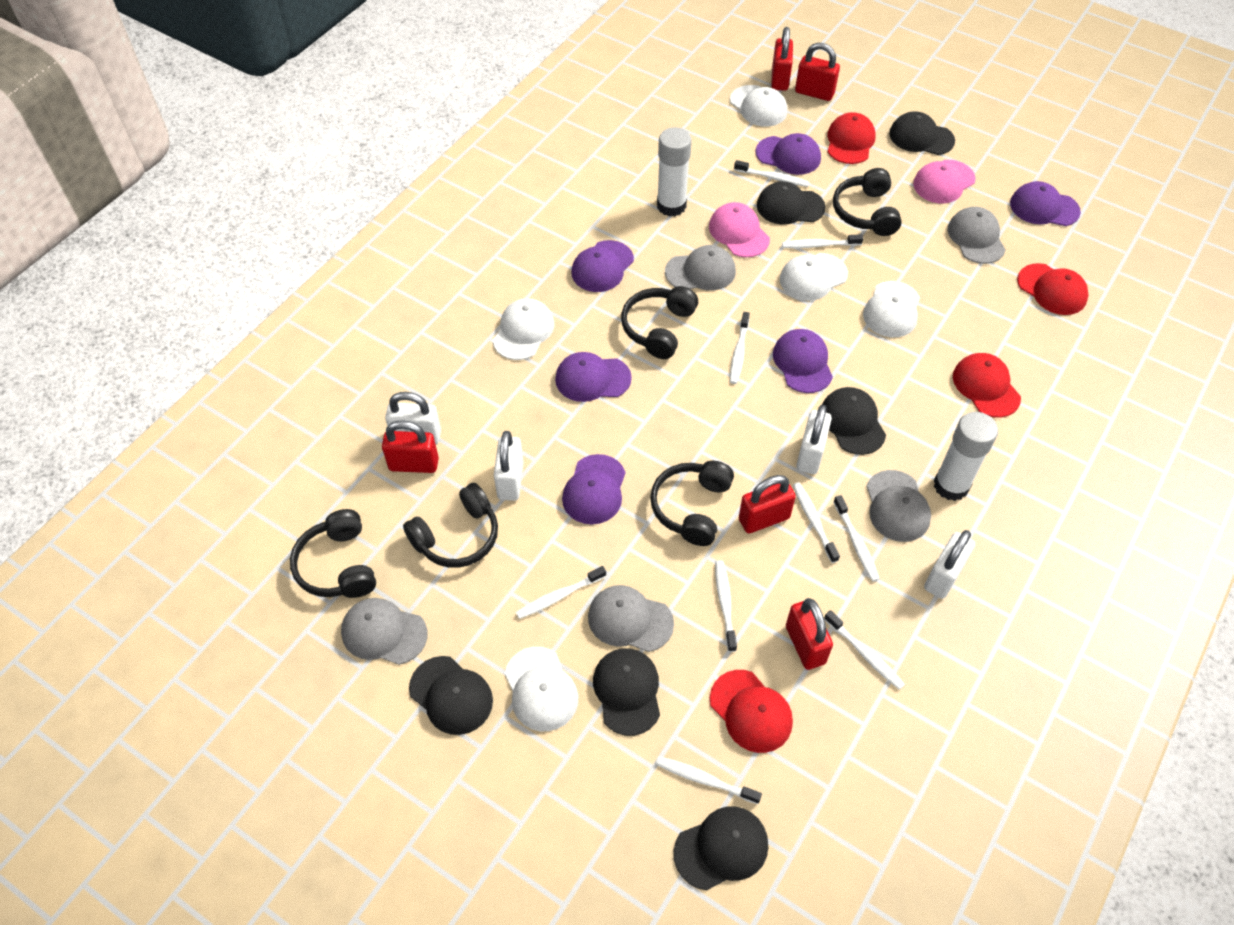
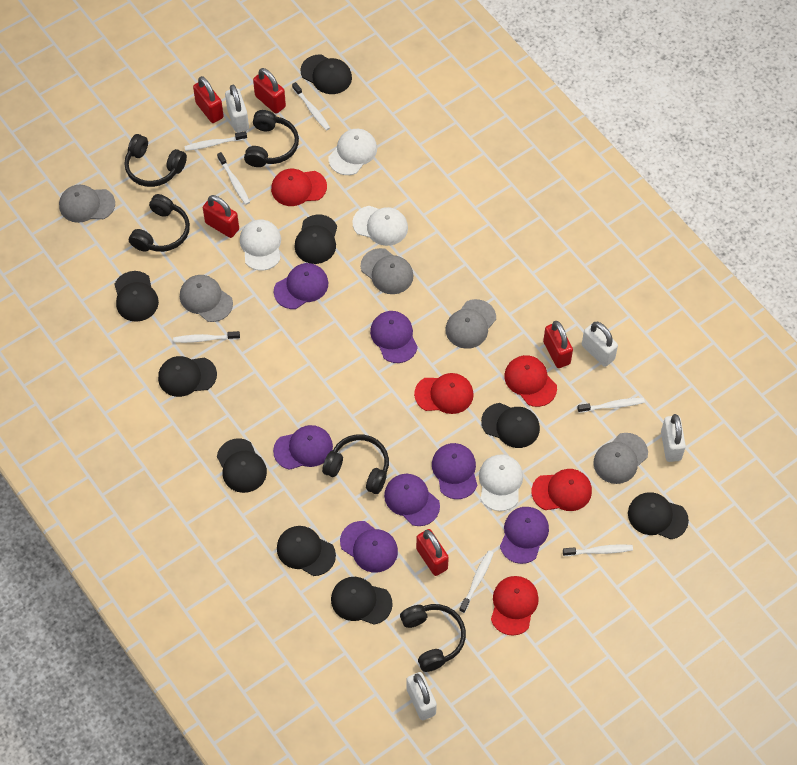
black cap: 6 -> 9
pink cap: 2 -> 0
purple cap: 6 -> 7
red cap: 4 -> 5
white cap: 5 -> 4
white glue stick: 2 -> 0
white toothbrush: 9 -> 7

